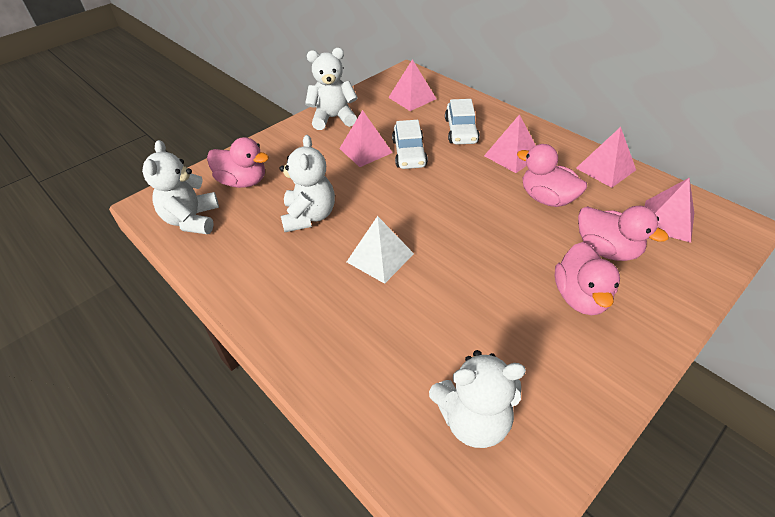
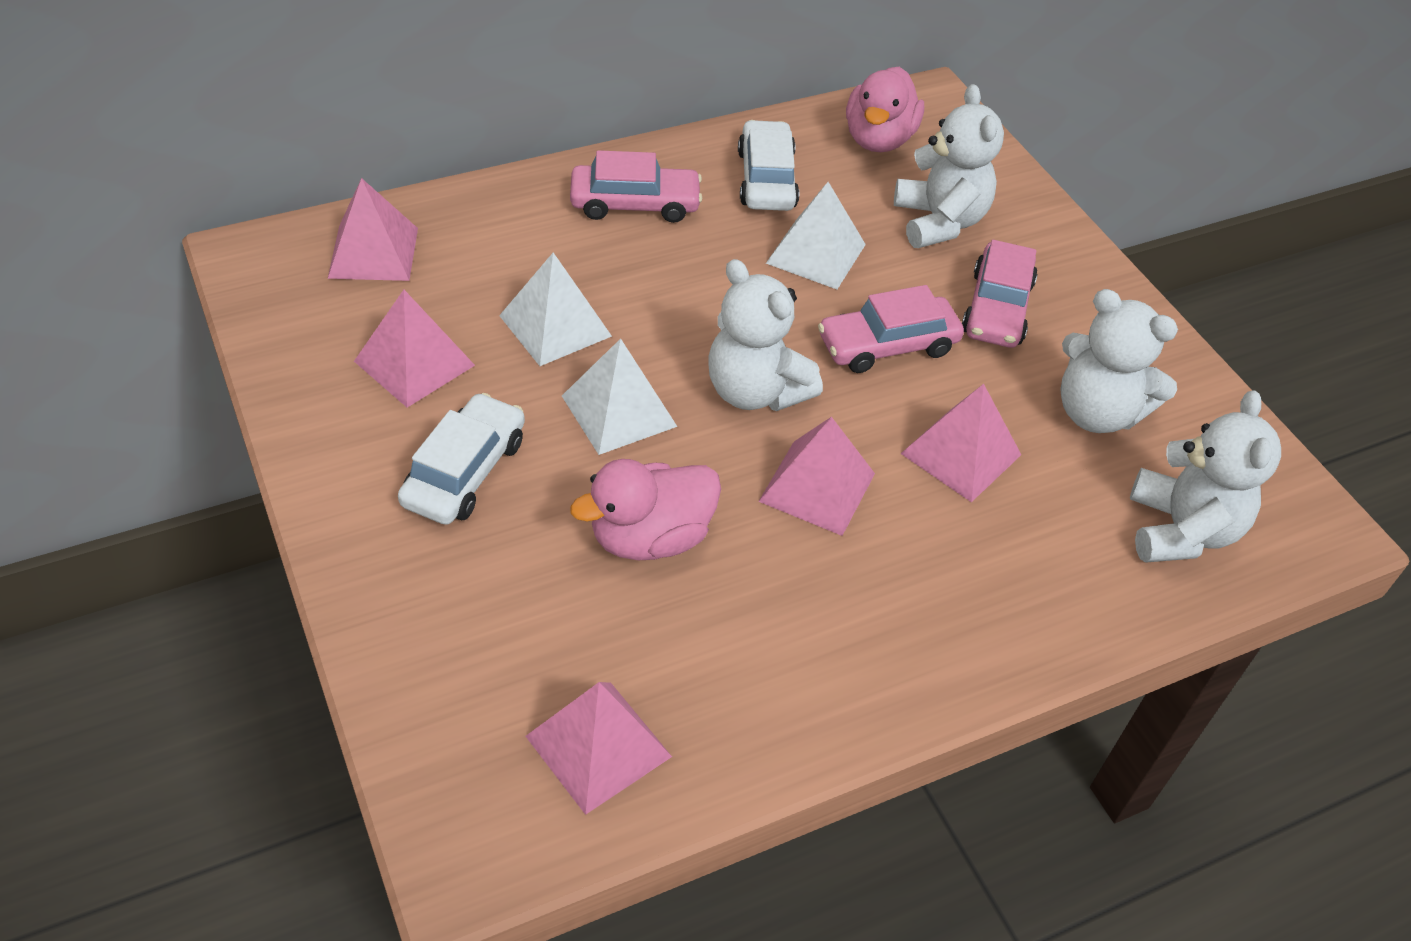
pink car: 0 -> 3
pink duck: 4 -> 2
white pyramid: 1 -> 3

